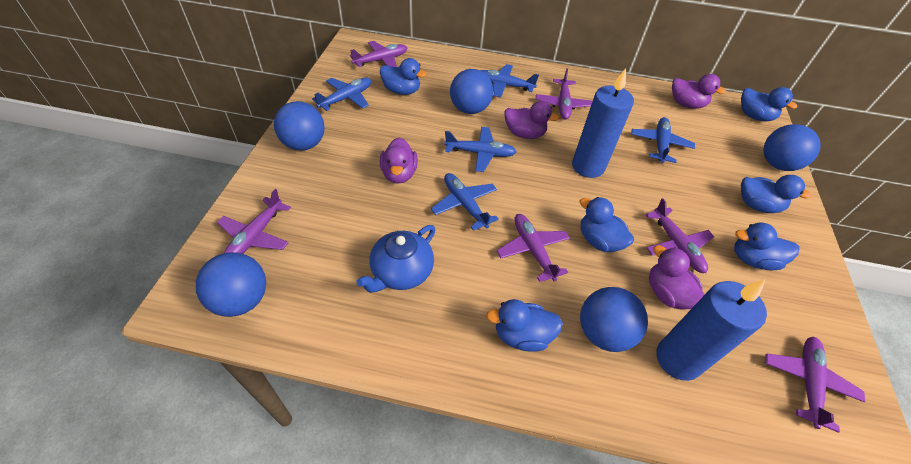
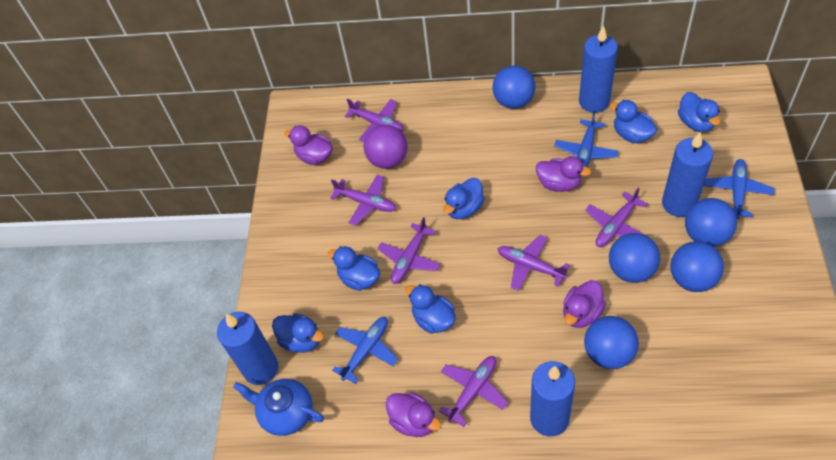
blue candle: 2 -> 4
blue plane: 5 -> 3
purple ball: 0 -> 1

